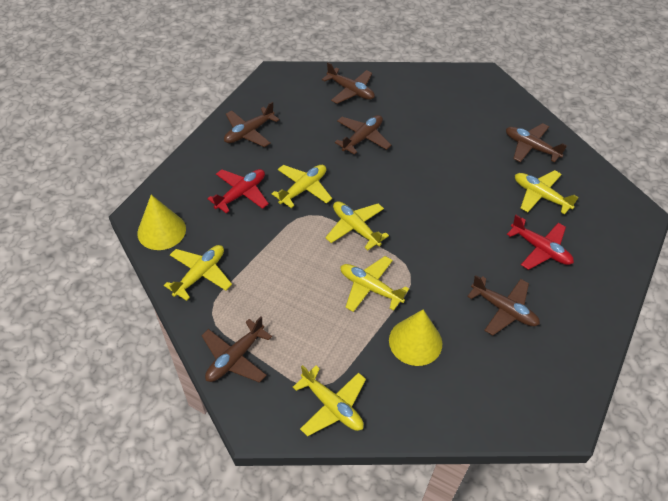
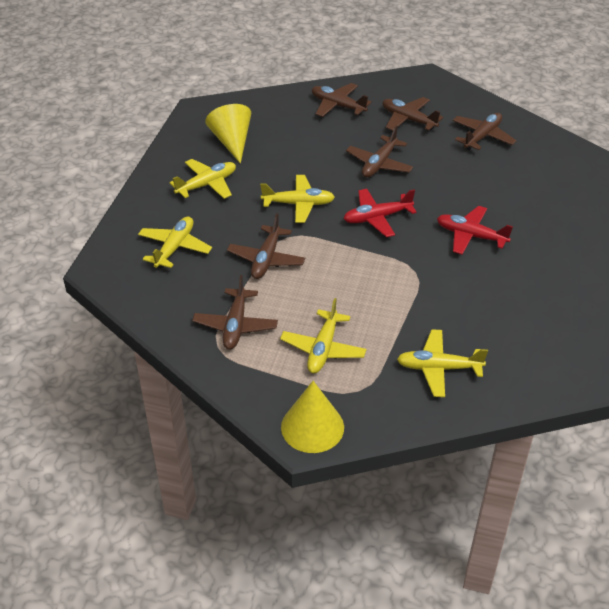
yellow plane: 6 -> 5

